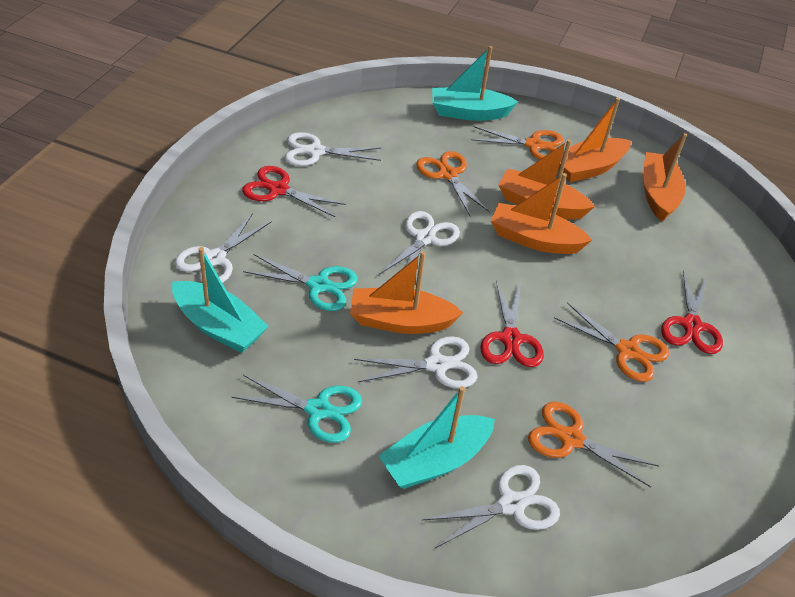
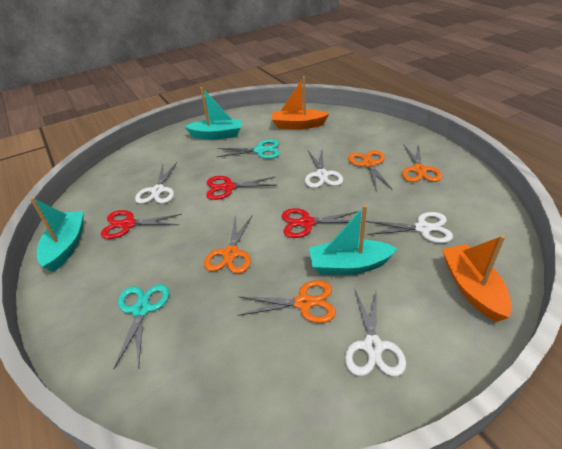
orange boat: 5 -> 2
white scissors: 5 -> 4

